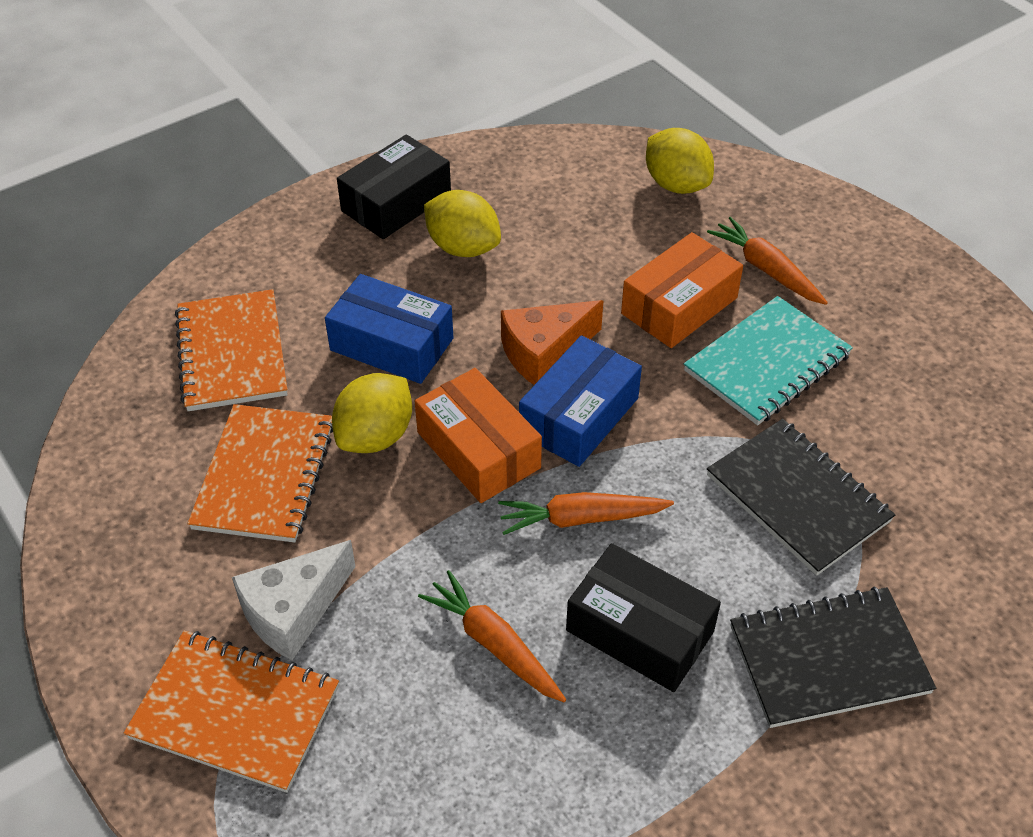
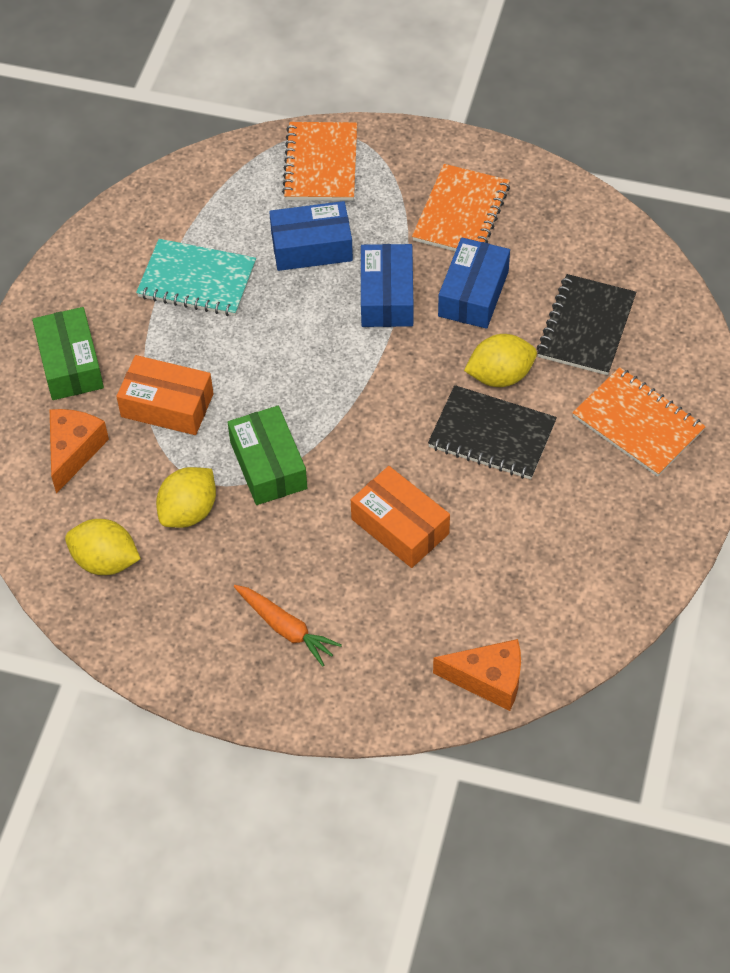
black box: 2 -> 0
blue box: 2 -> 3
green box: 0 -> 2
orange carrot: 3 -> 1
orange cheese: 1 -> 2
white cheese: 1 -> 0

